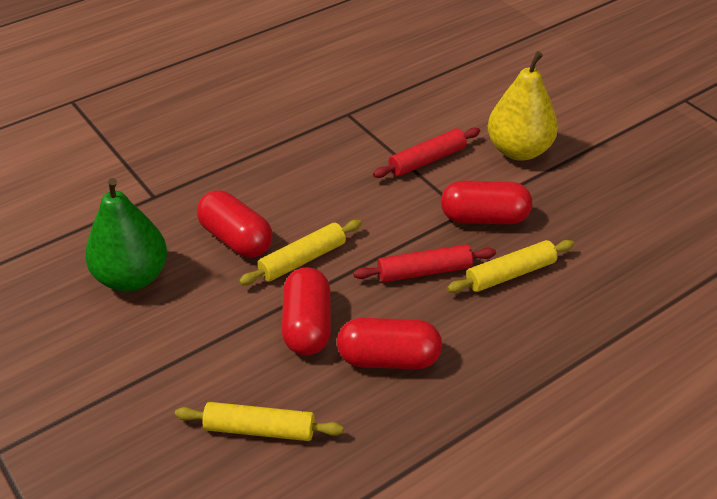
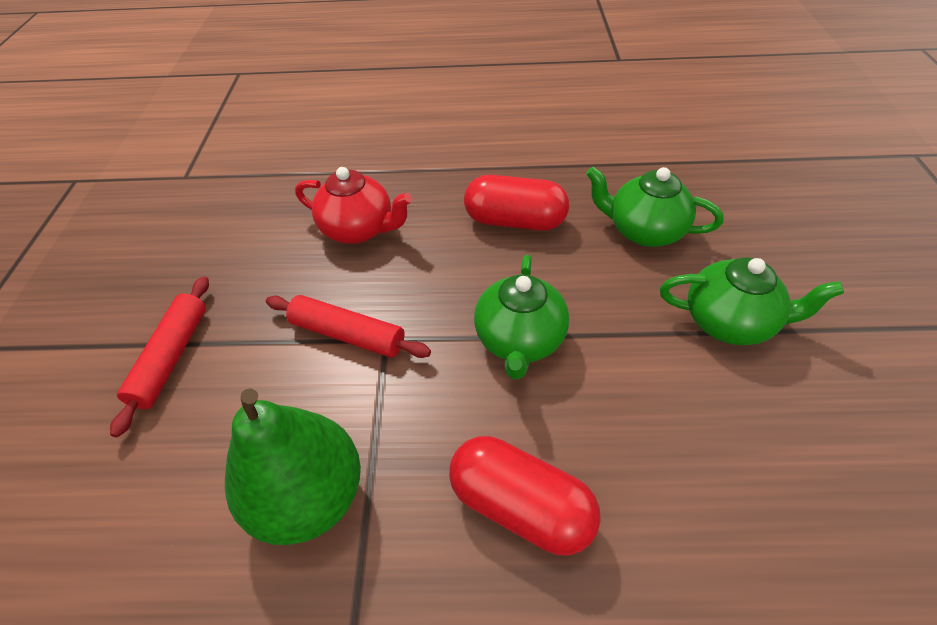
green teapot: 0 -> 3
red capsule: 4 -> 2
red teapot: 0 -> 1
yellow pear: 1 -> 0
yellow rolling pin: 3 -> 0

